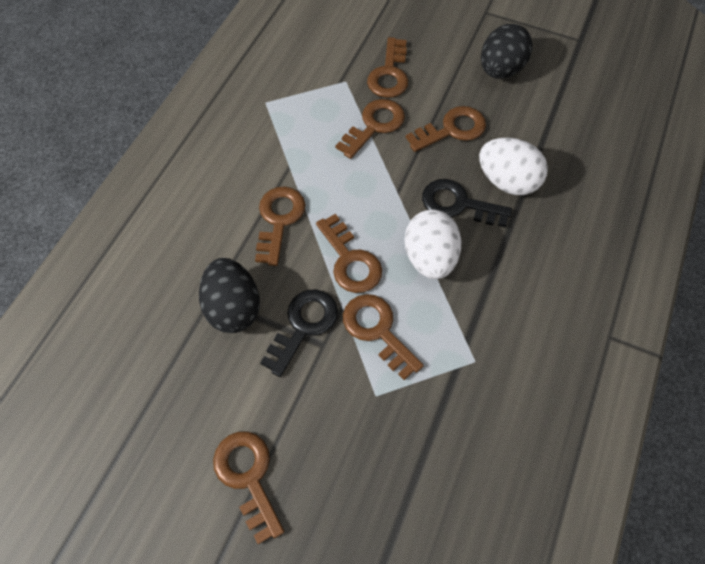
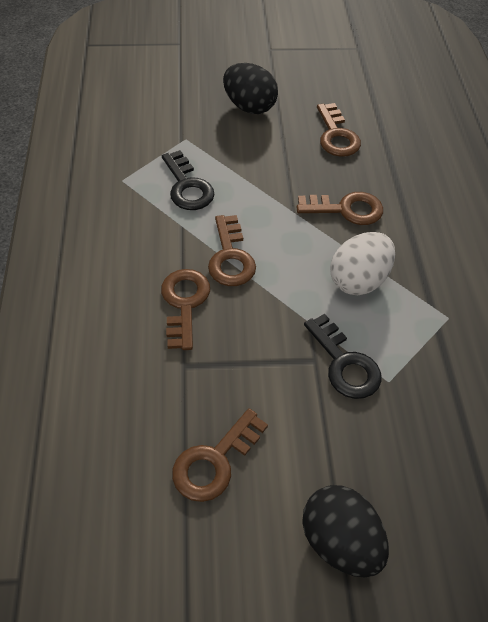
brown key: 7 -> 5
white egg: 2 -> 1

